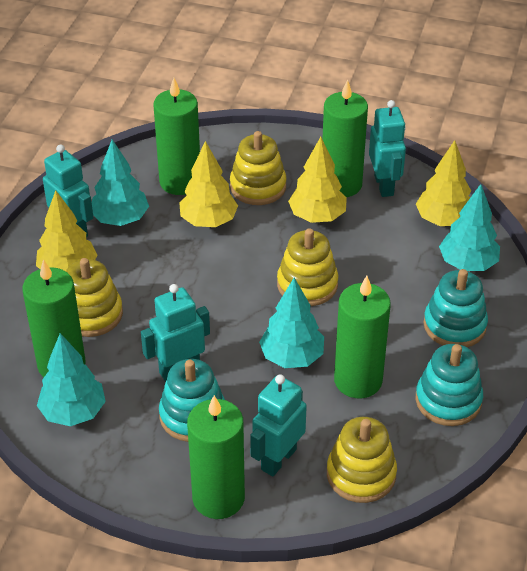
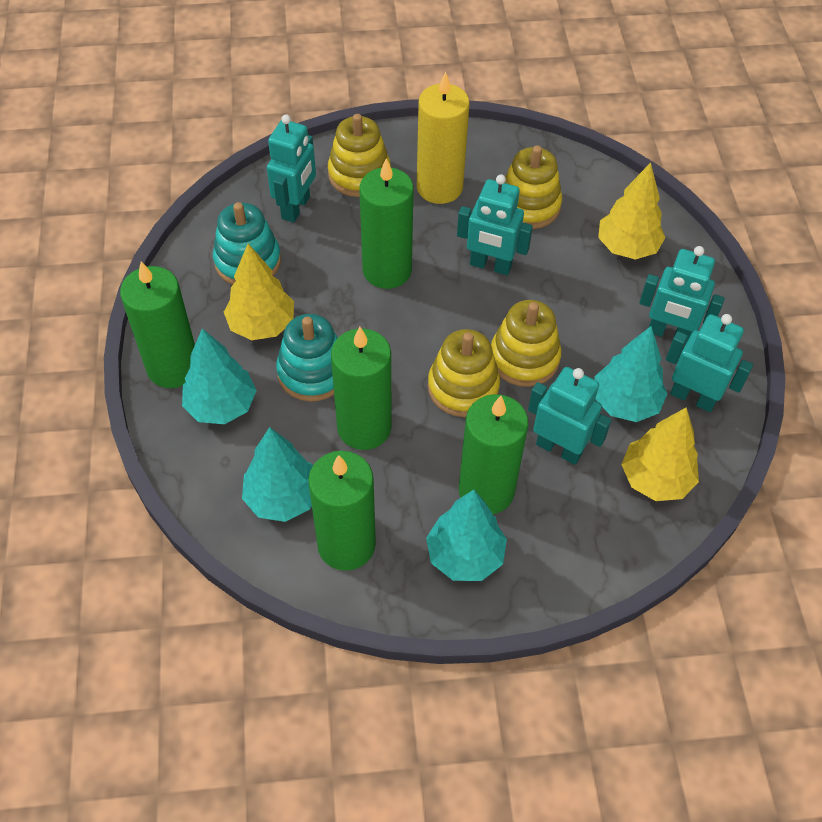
turquoise robot: 4 -> 5
turquoise stacking toy: 3 -> 2
yellow candle: 0 -> 1
yellow tree: 4 -> 3

